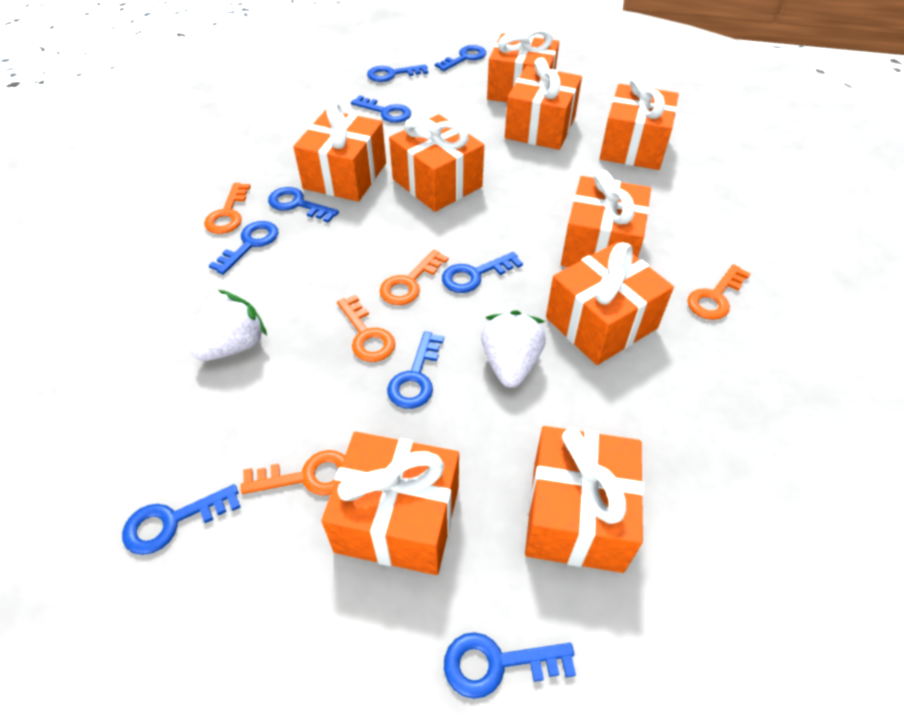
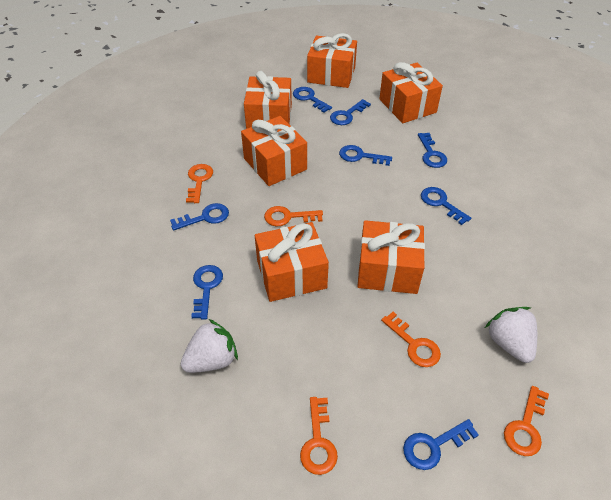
blue key: 9 -> 8
orange gift: 9 -> 6

